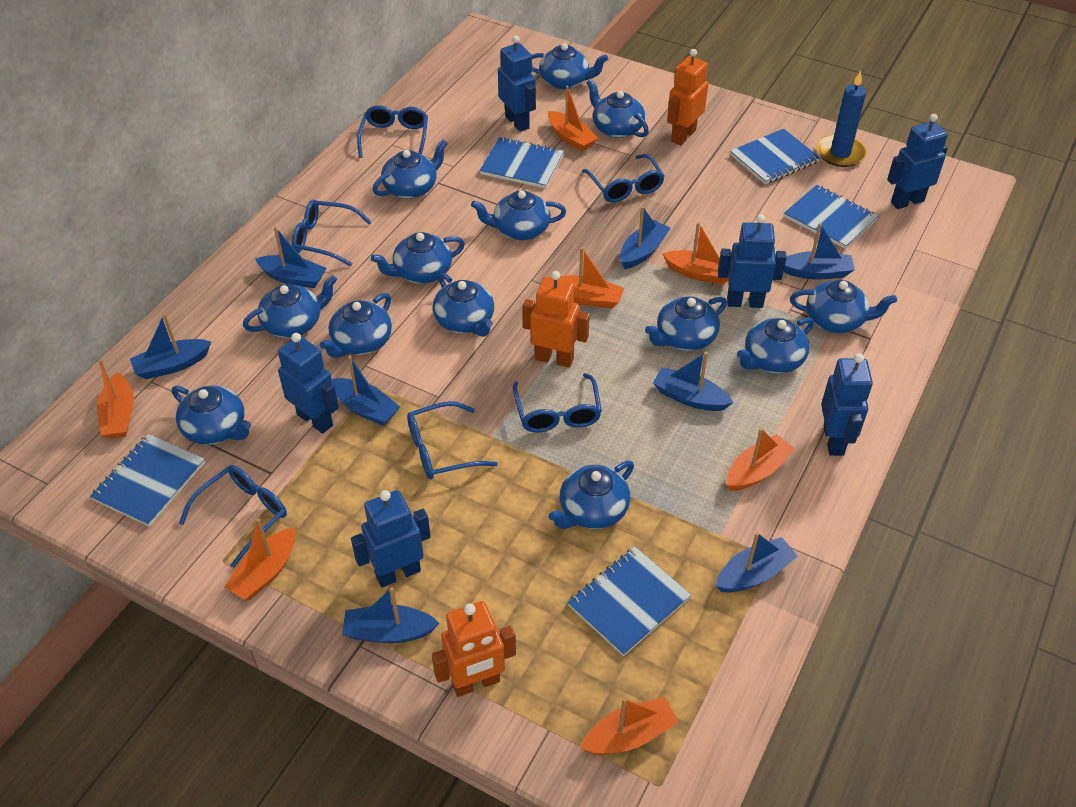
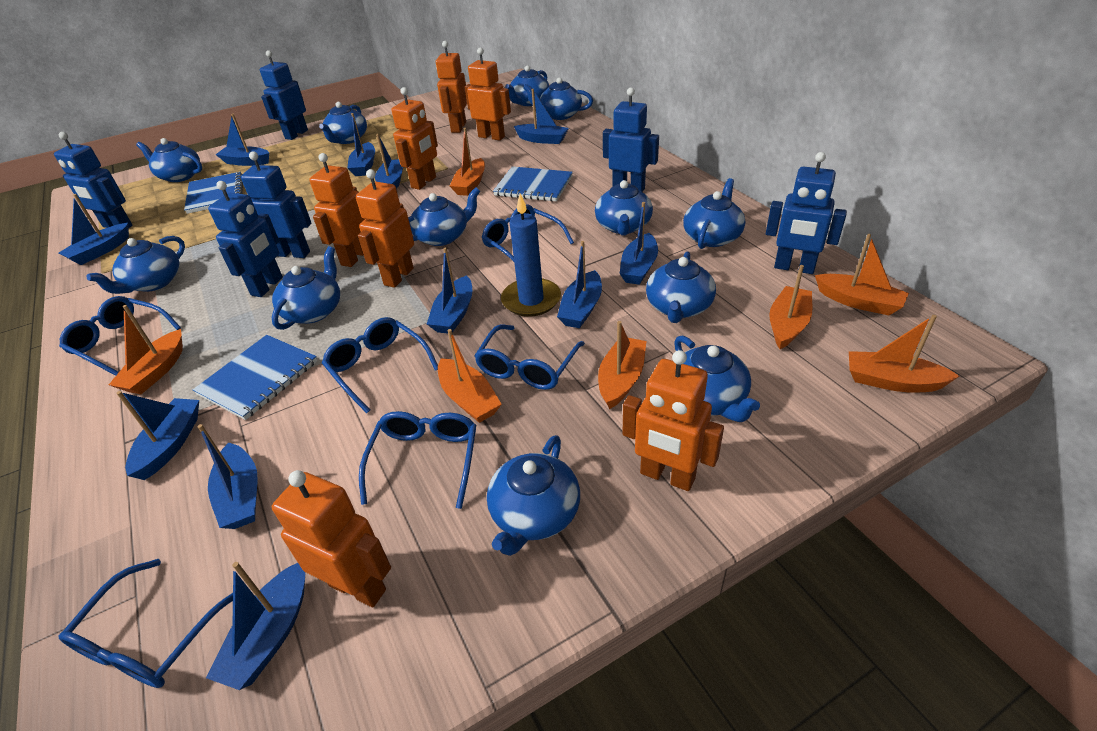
blue boat: 8 -> 11
blue notebook: 5 -> 3
blue teapot: 13 -> 12
orange robot: 3 -> 7

